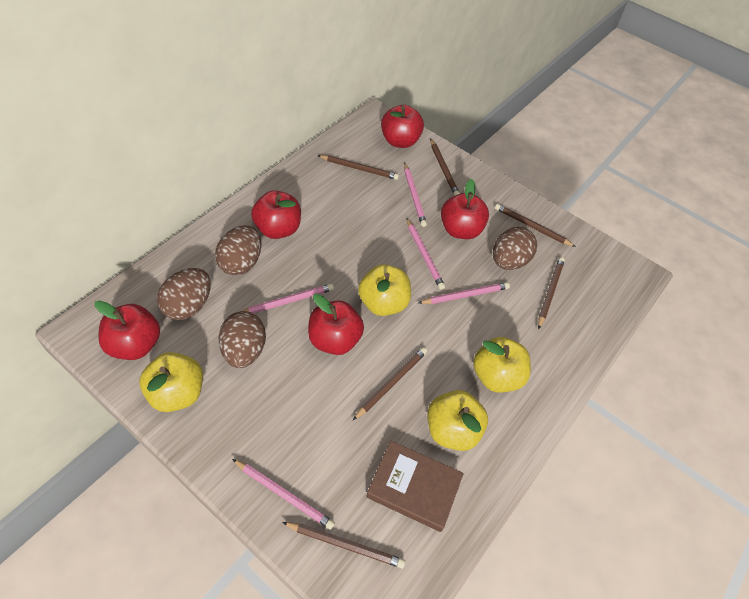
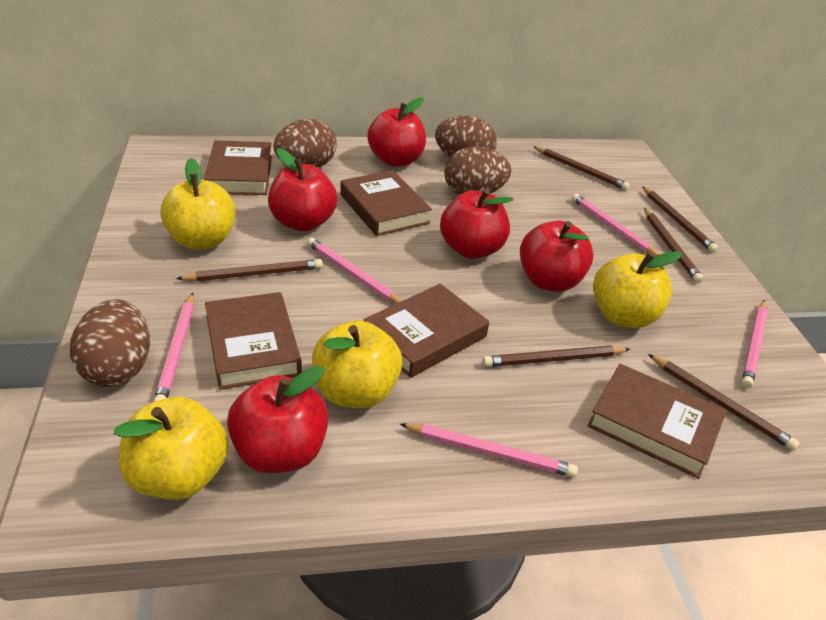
brown book: 1 -> 5

